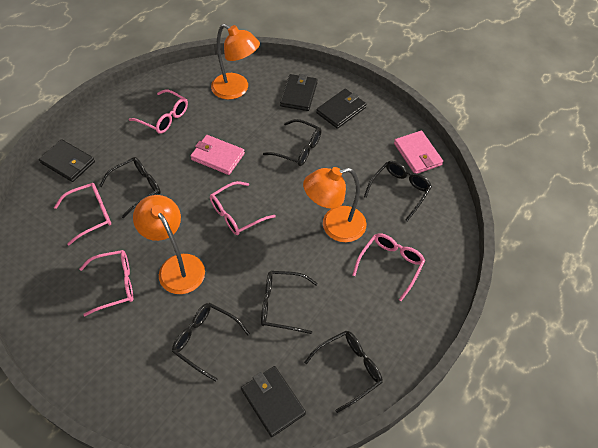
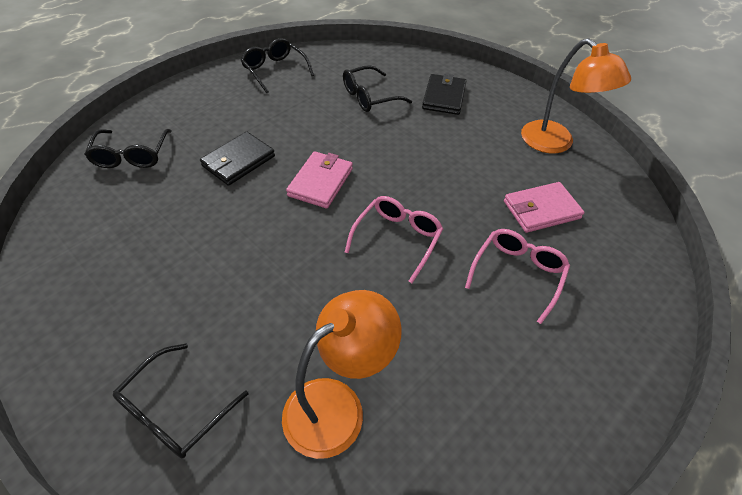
black glasses: 6 -> 4
black wallet: 4 -> 2
orange lamp: 3 -> 2
pink glasses: 5 -> 2

